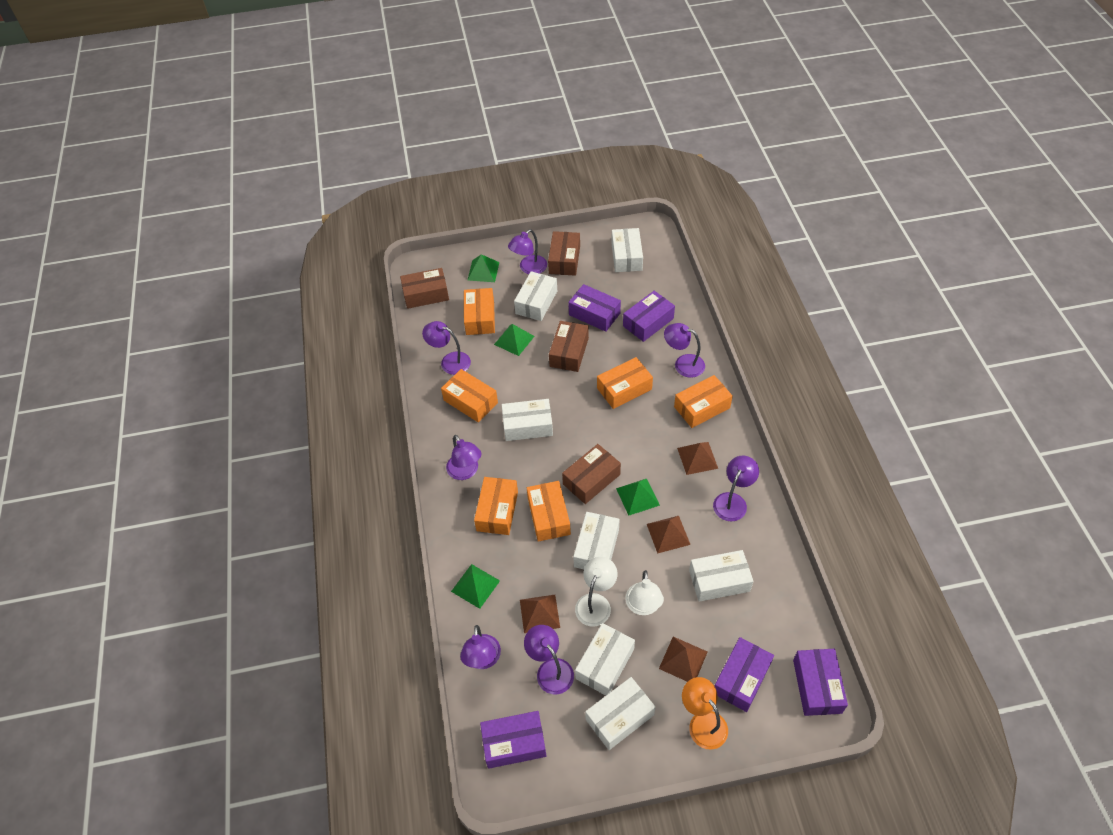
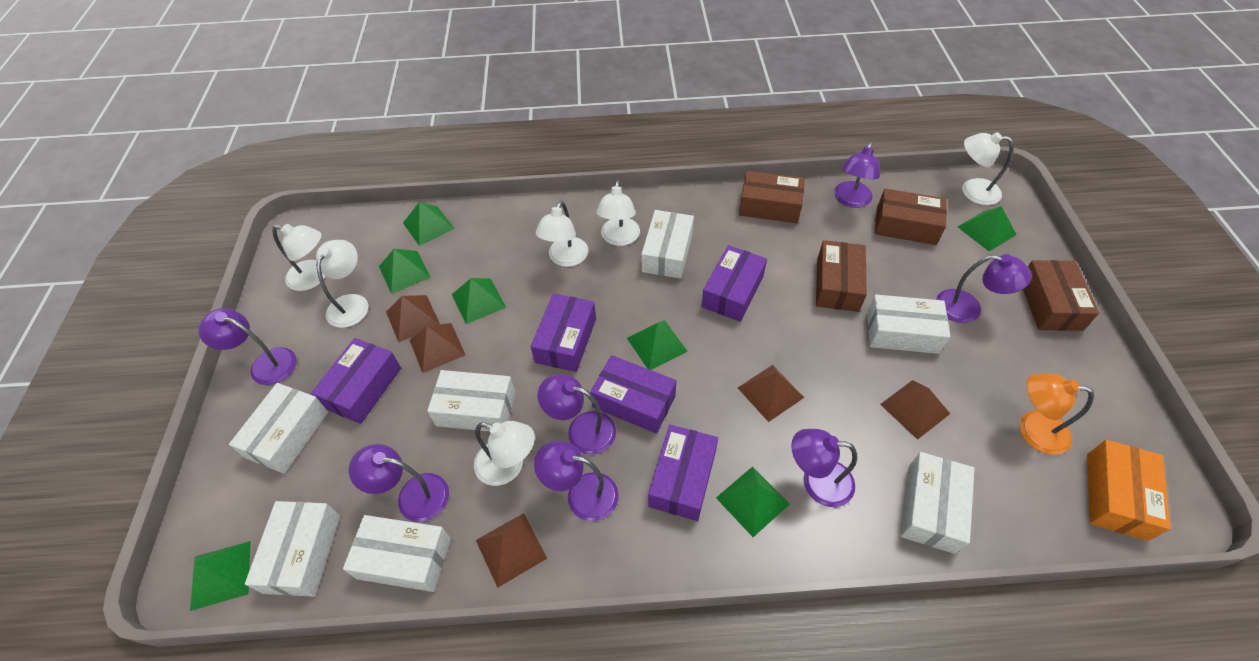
brown pyramid: 4 -> 5
green pyramid: 4 -> 7
orange box: 6 -> 1
white lamp: 2 -> 6

